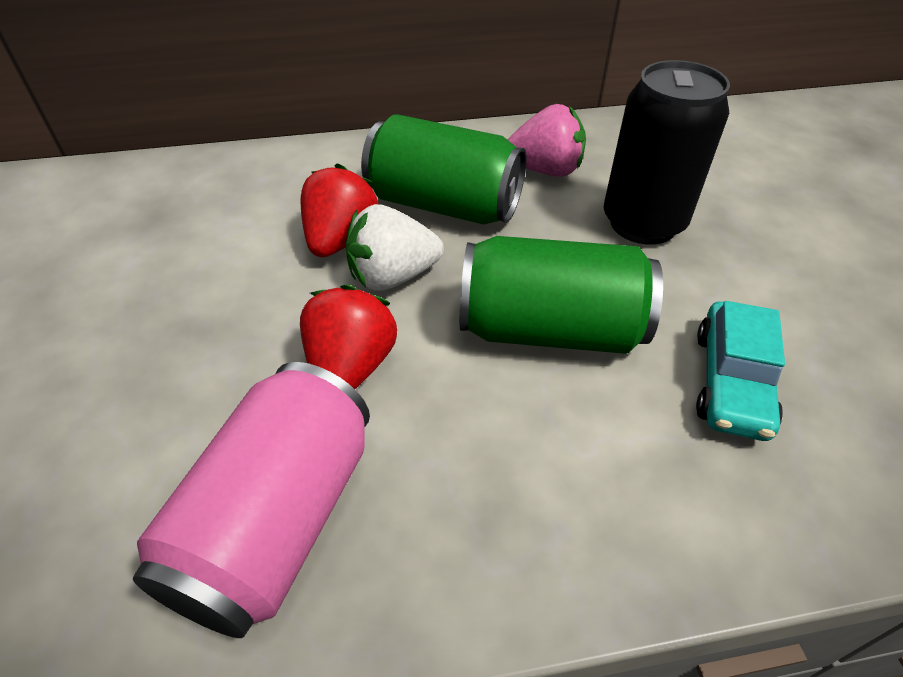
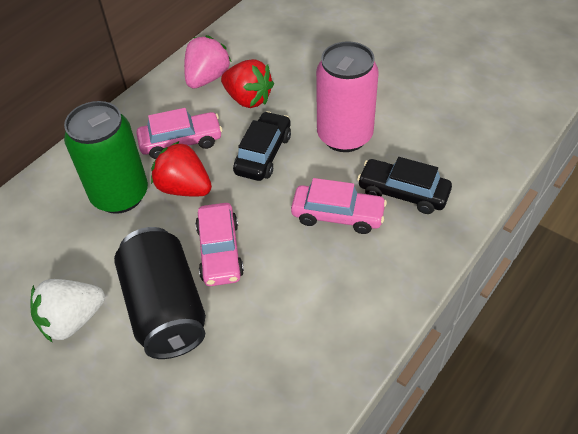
black car: 0 -> 2
green can: 2 -> 1
pink car: 0 -> 3
turquoise car: 1 -> 0

